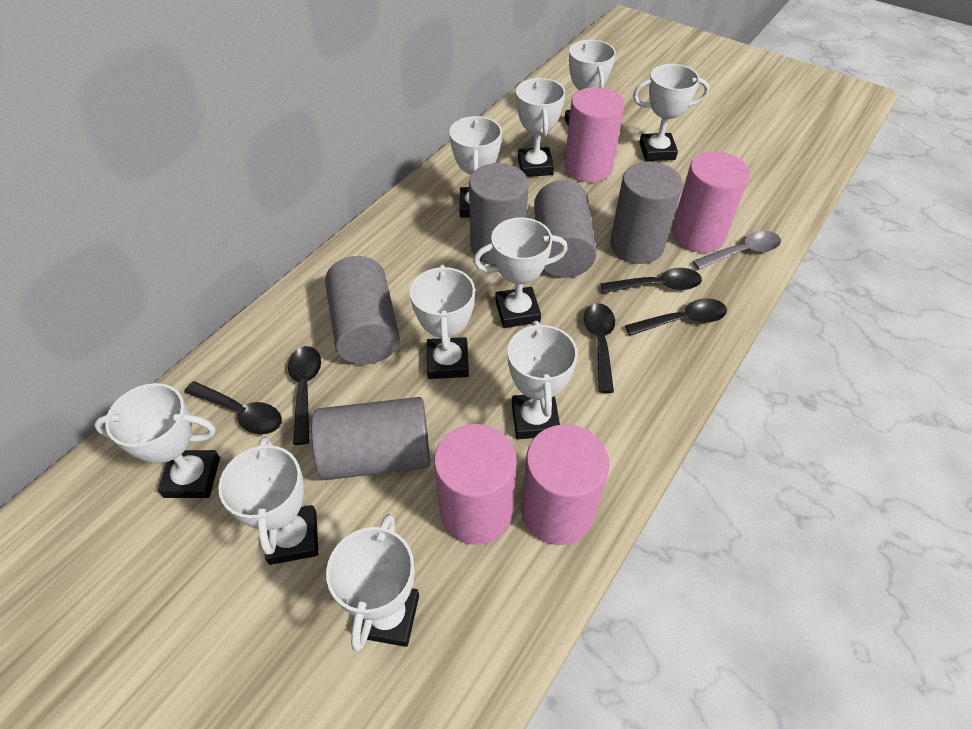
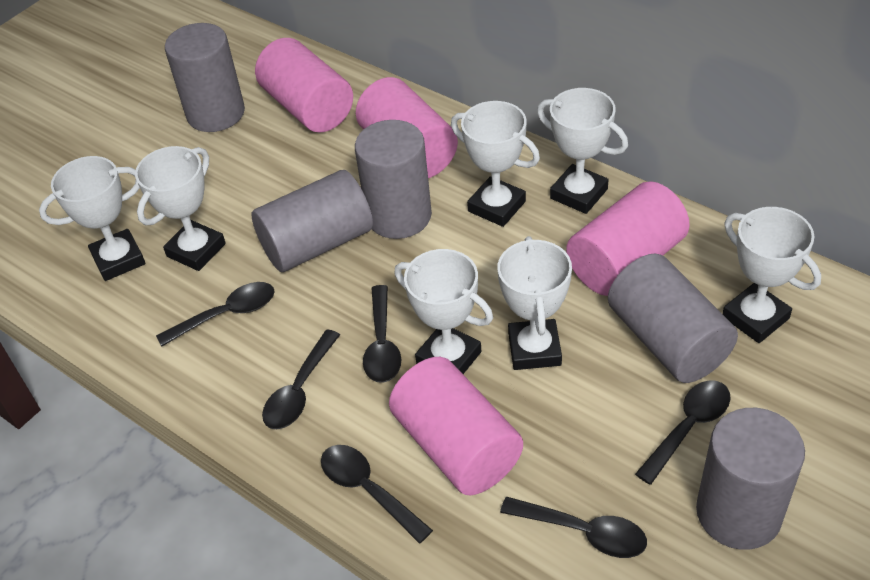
black spoon: 5 -> 6
grey spoon: 1 -> 0
white trophy: 10 -> 7

